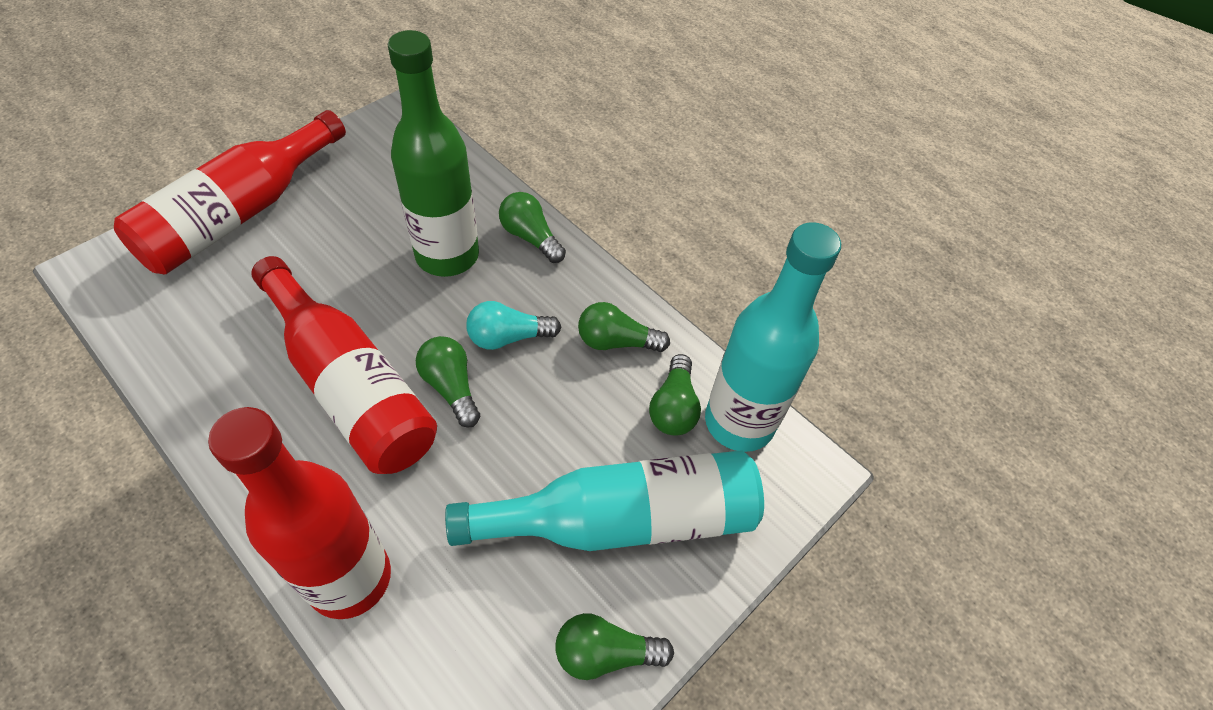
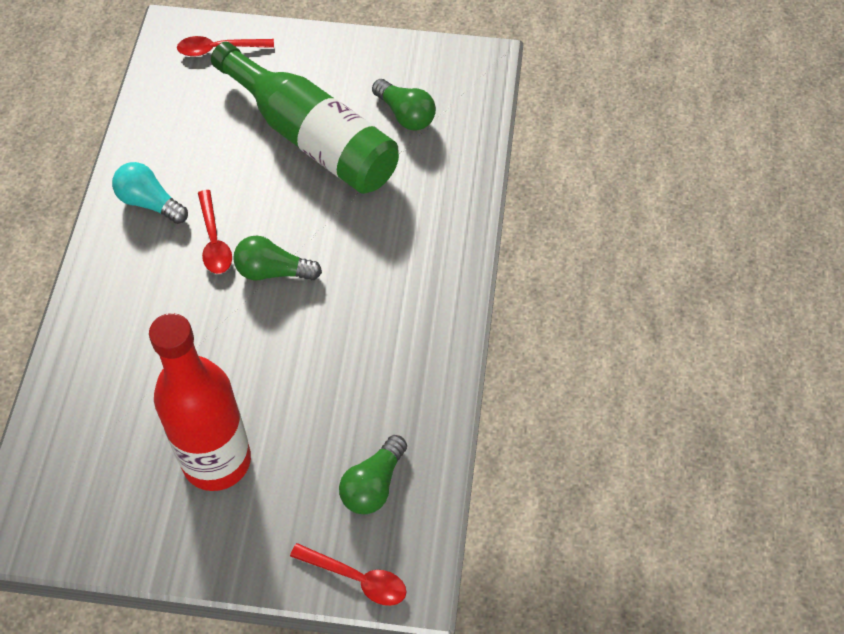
green light bulb: 5 -> 3
red bottle: 3 -> 1
red spoon: 0 -> 3
turquoise bottle: 2 -> 0

